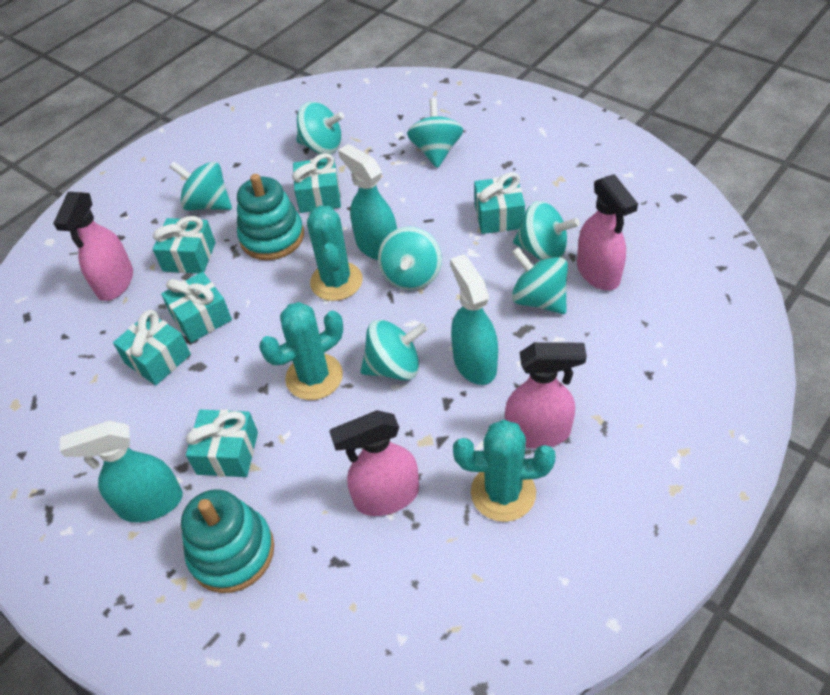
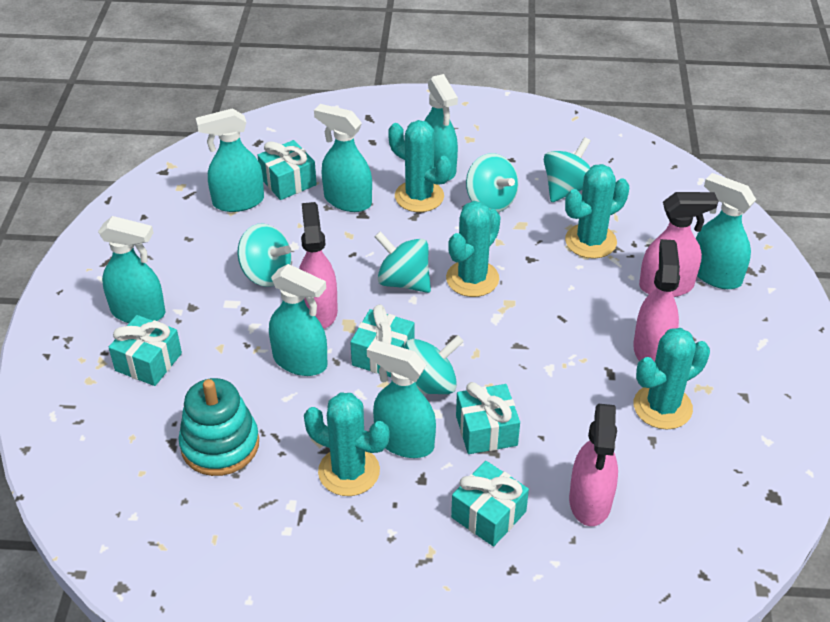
turquoise cactus: 3 -> 5
turquoise gift: 6 -> 5
turquoise spinning top: 7 -> 5
turquoise spray bottle: 3 -> 7
turquoise stacking toy: 2 -> 1

